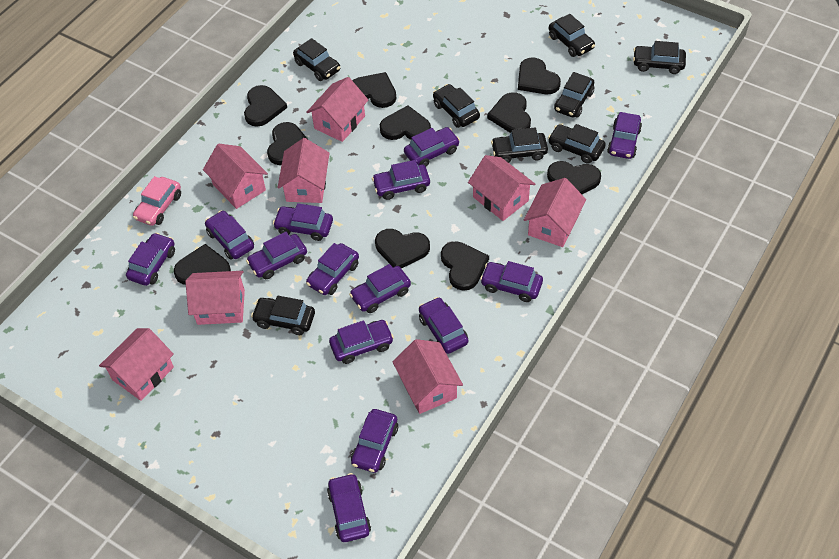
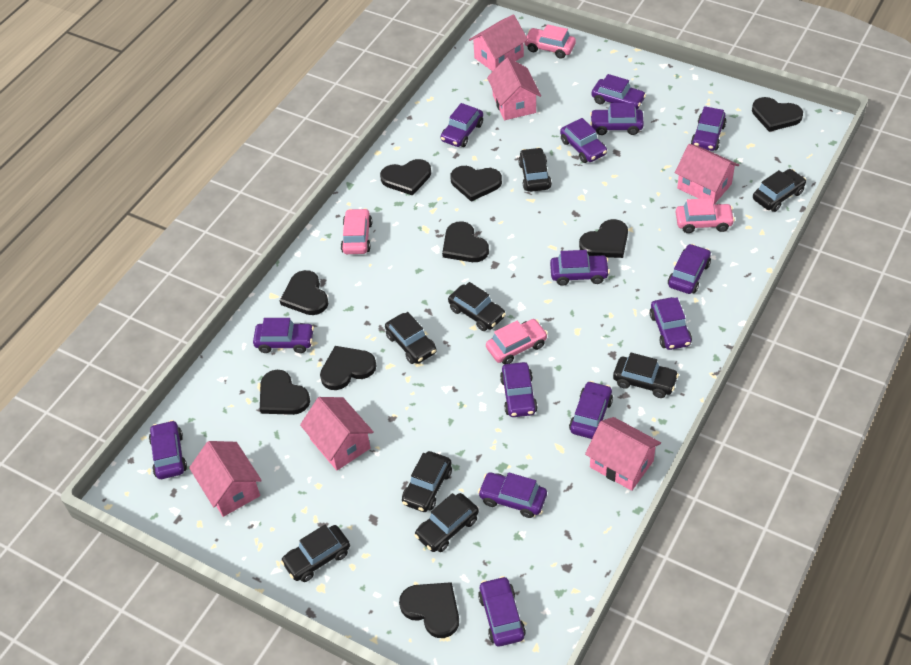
black heart: 10 -> 9
pink car: 1 -> 4
pink house: 8 -> 6

